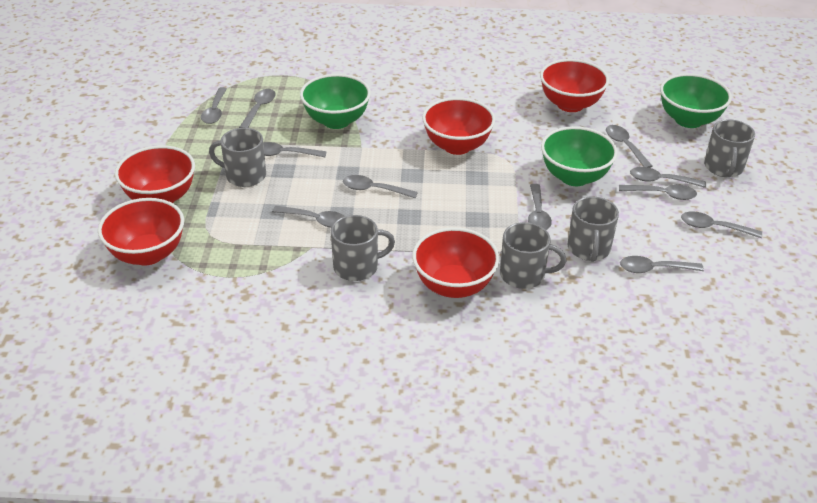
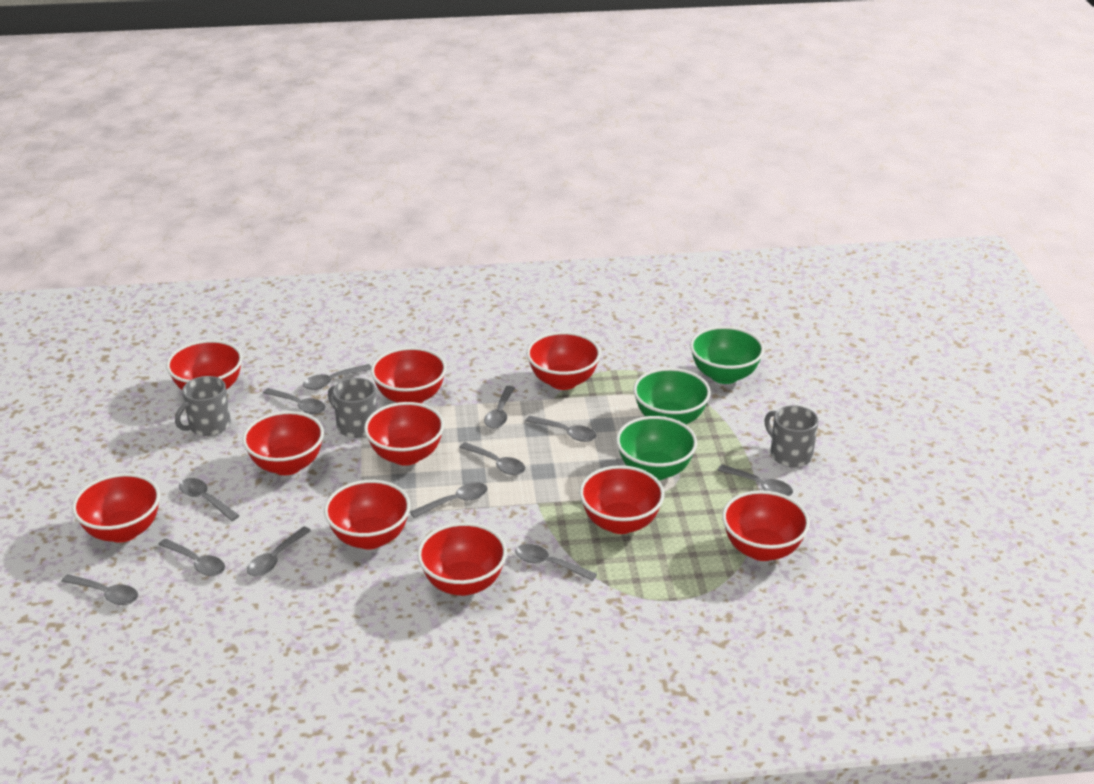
grey mug: 5 -> 3
grey spoon: 11 -> 12
red bowl: 5 -> 10

